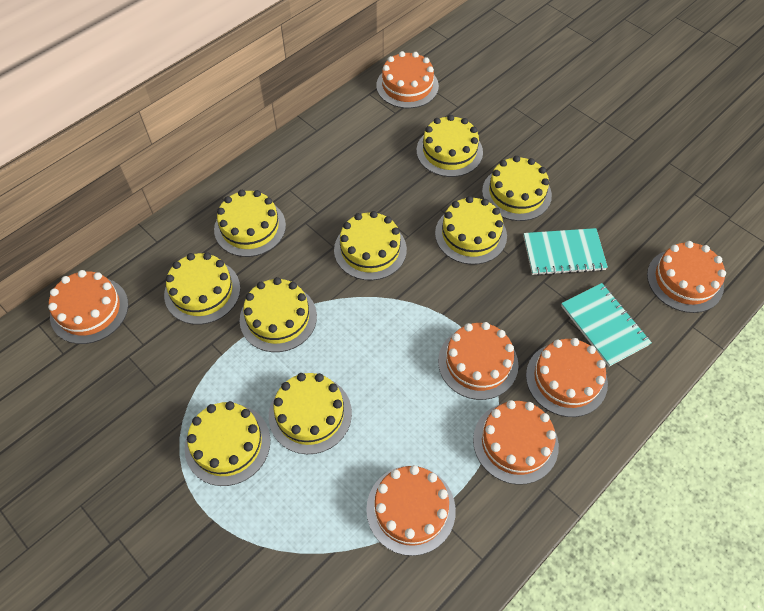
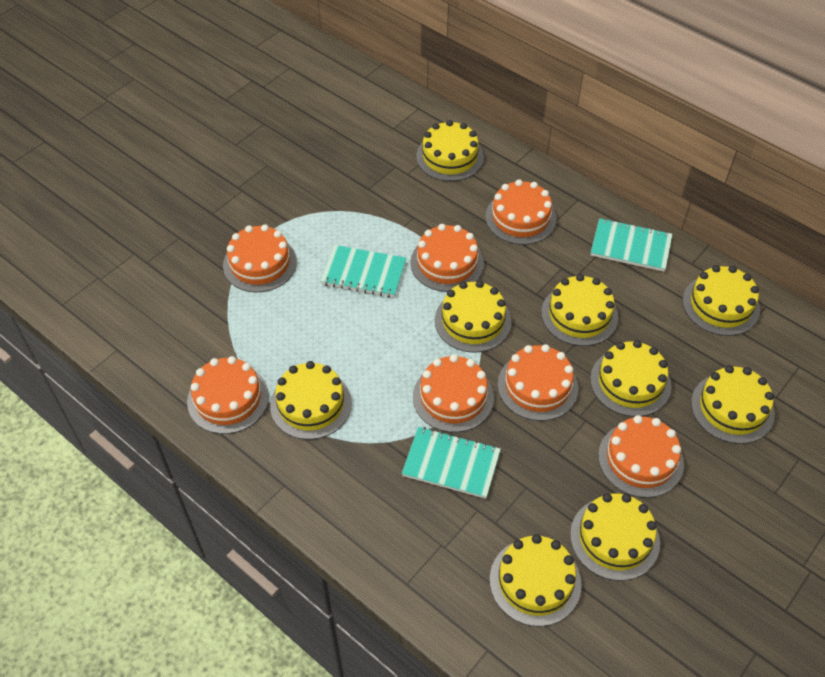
turquoise notebook: 2 -> 3

